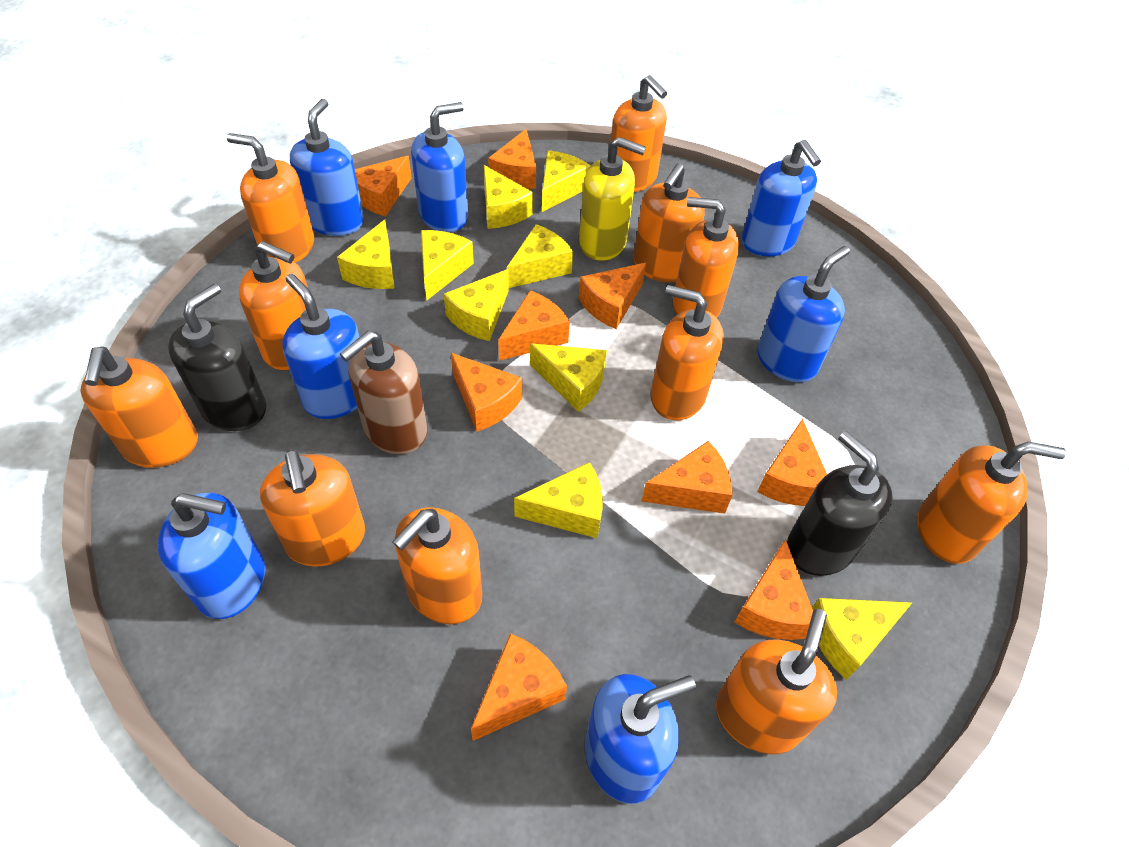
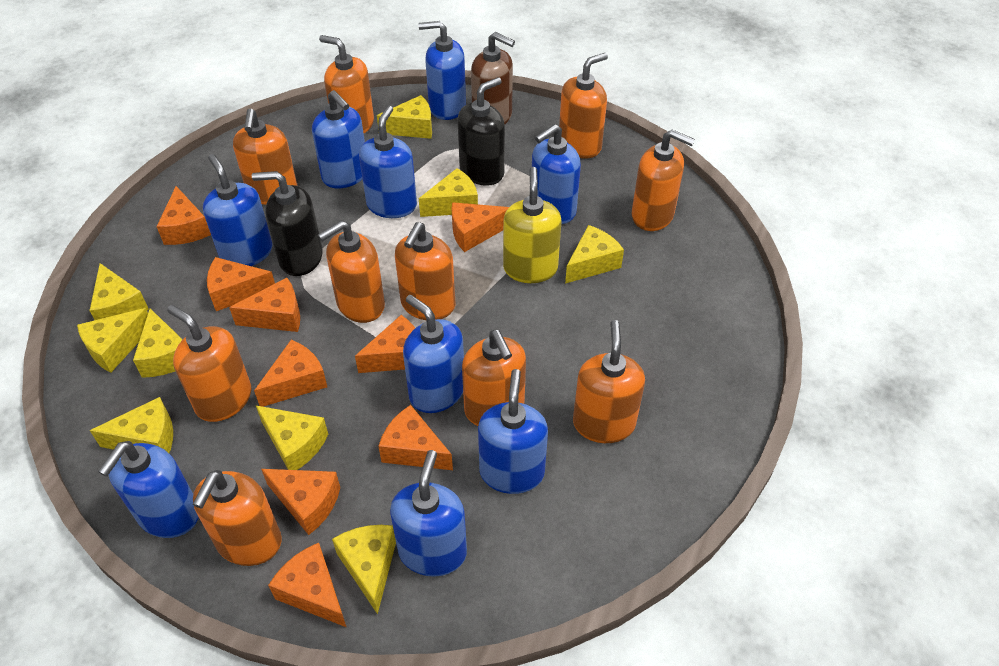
blue soap dispenser: 7 -> 9
orange soap dispenser: 11 -> 10

